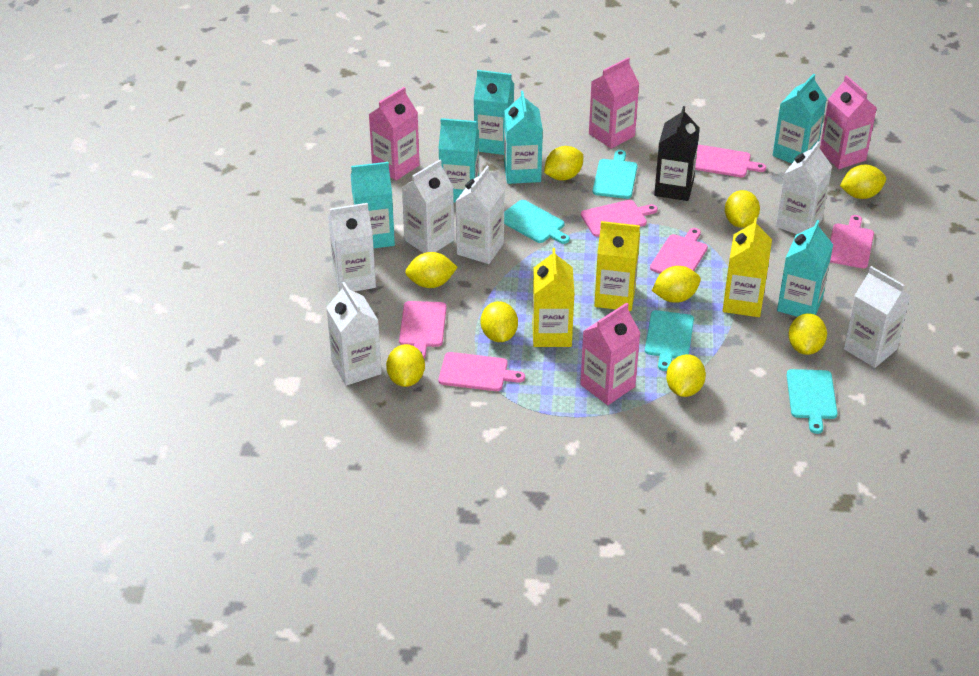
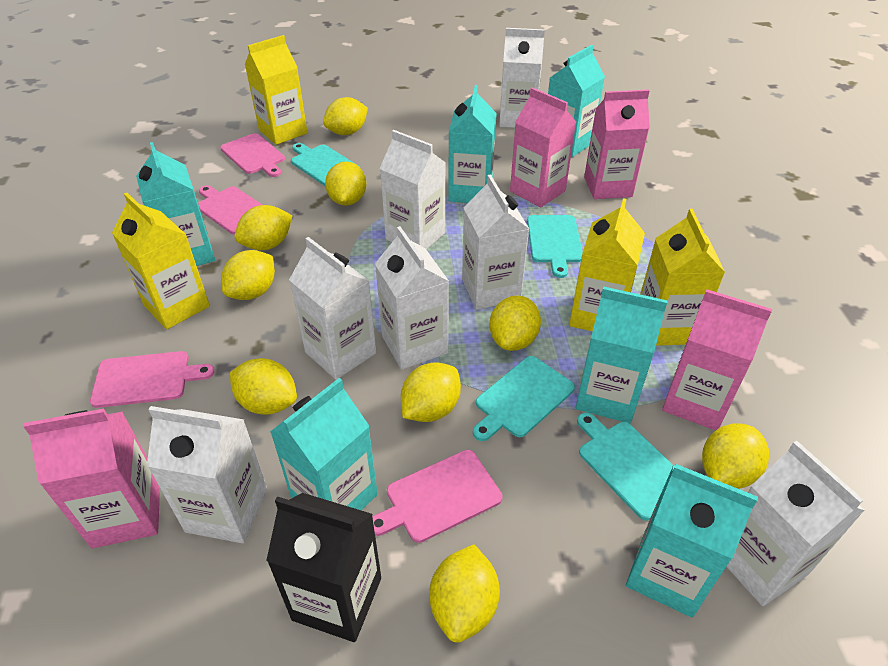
pink cutting board: 6 -> 4
white carton: 6 -> 7
yellow carton: 3 -> 4

